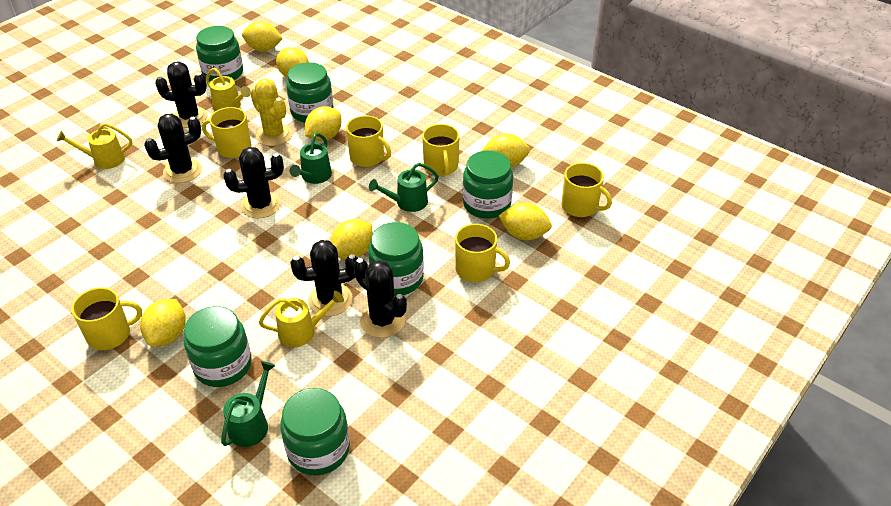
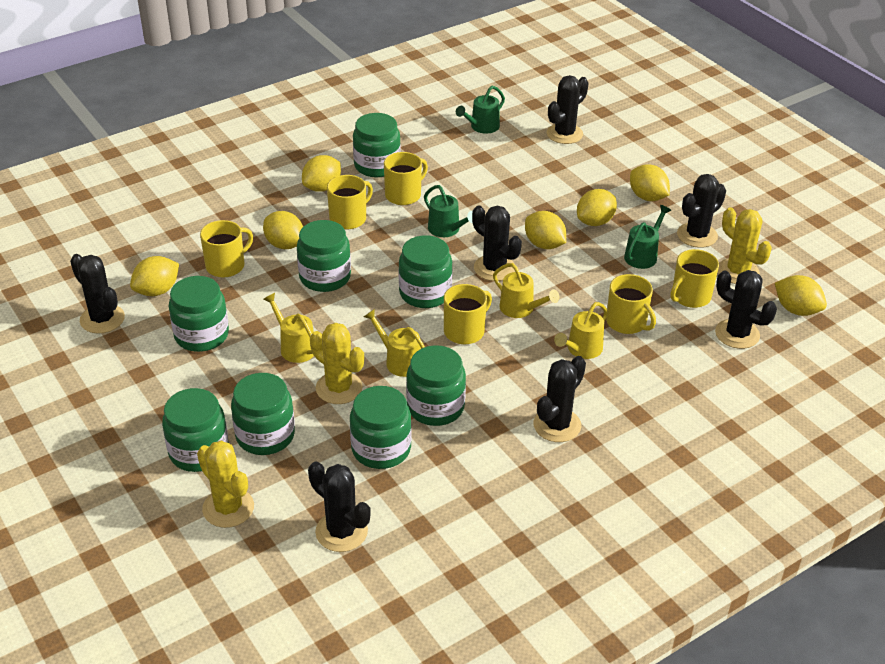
black cactus: 5 -> 7
green jar: 6 -> 8
yellow cactus: 1 -> 3
yellow watering can: 3 -> 4

